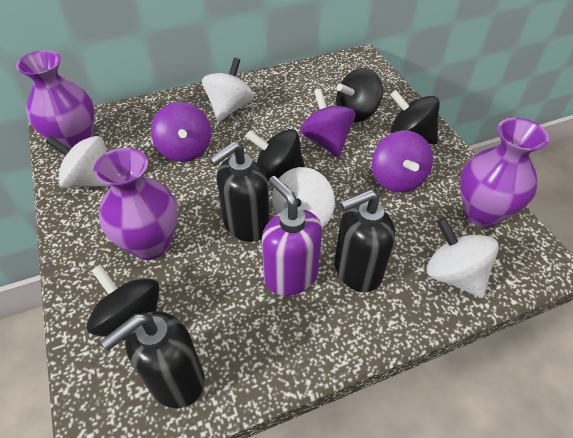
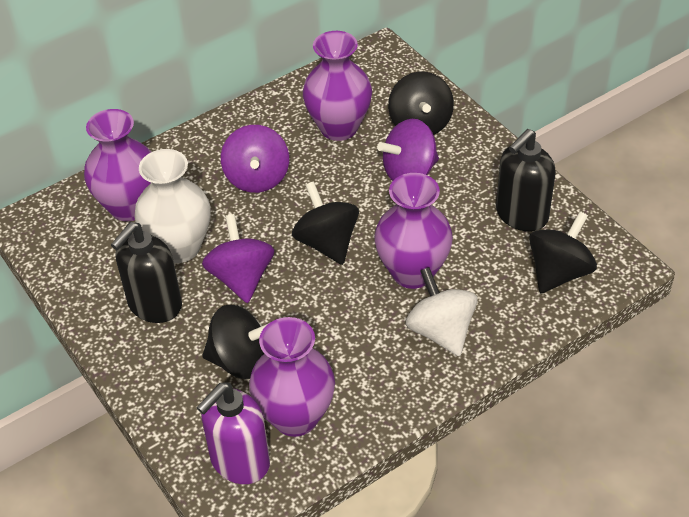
black soap dispenser: 3 -> 2
purple vase: 3 -> 4
white spinning top: 4 -> 1
white vase: 0 -> 1

